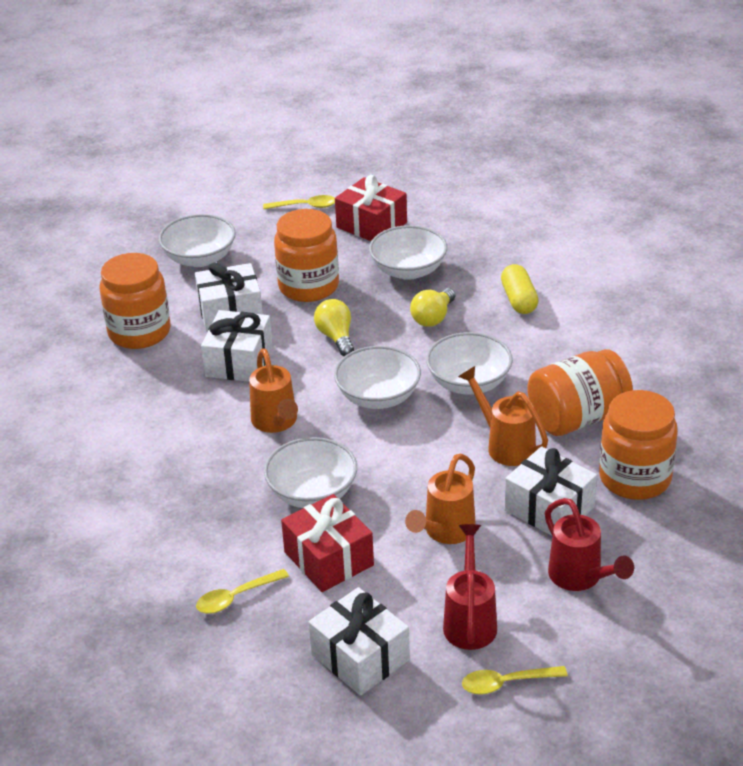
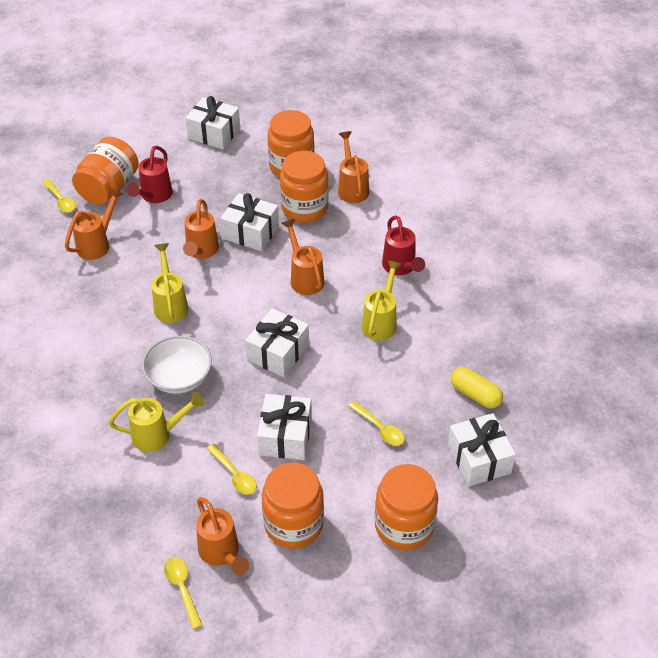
orange jar: 4 -> 5
orange watering can: 3 -> 5
red gift: 2 -> 0
white bowl: 5 -> 1
white gift: 4 -> 5
yellow light bulb: 2 -> 0
yellow spoon: 3 -> 4
yellow watering can: 0 -> 3

